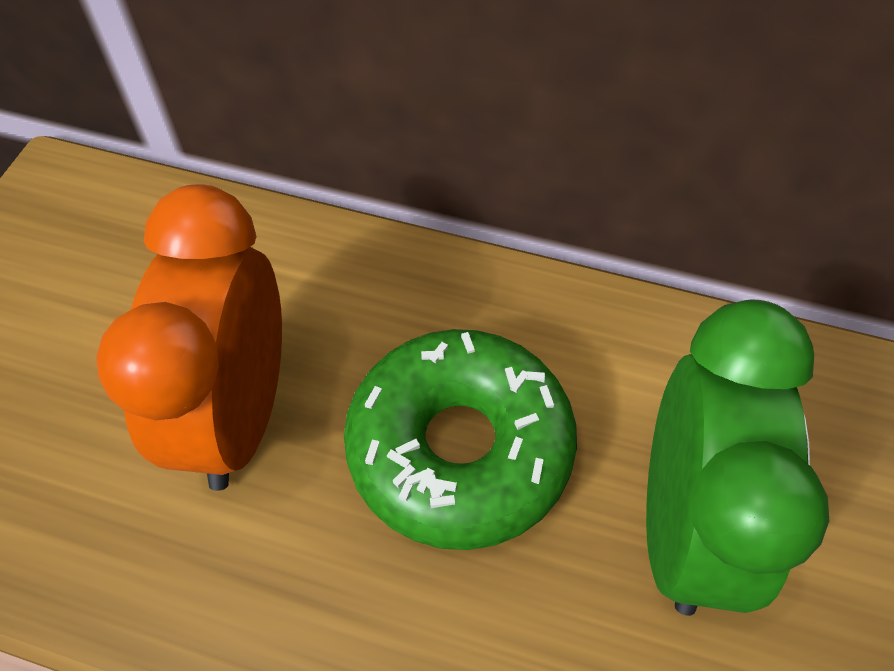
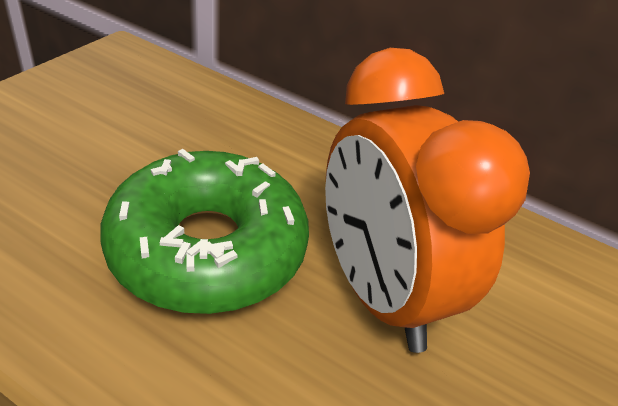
green clock: 1 -> 0

